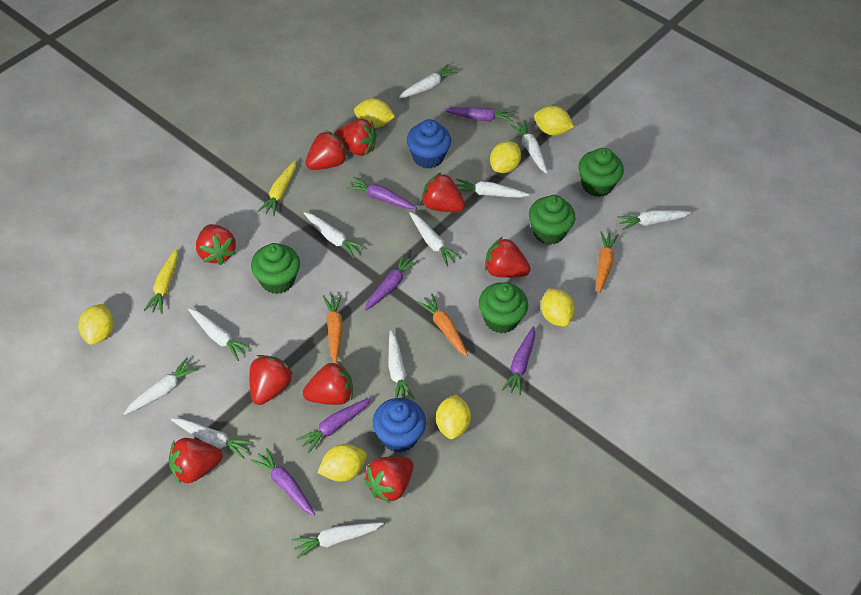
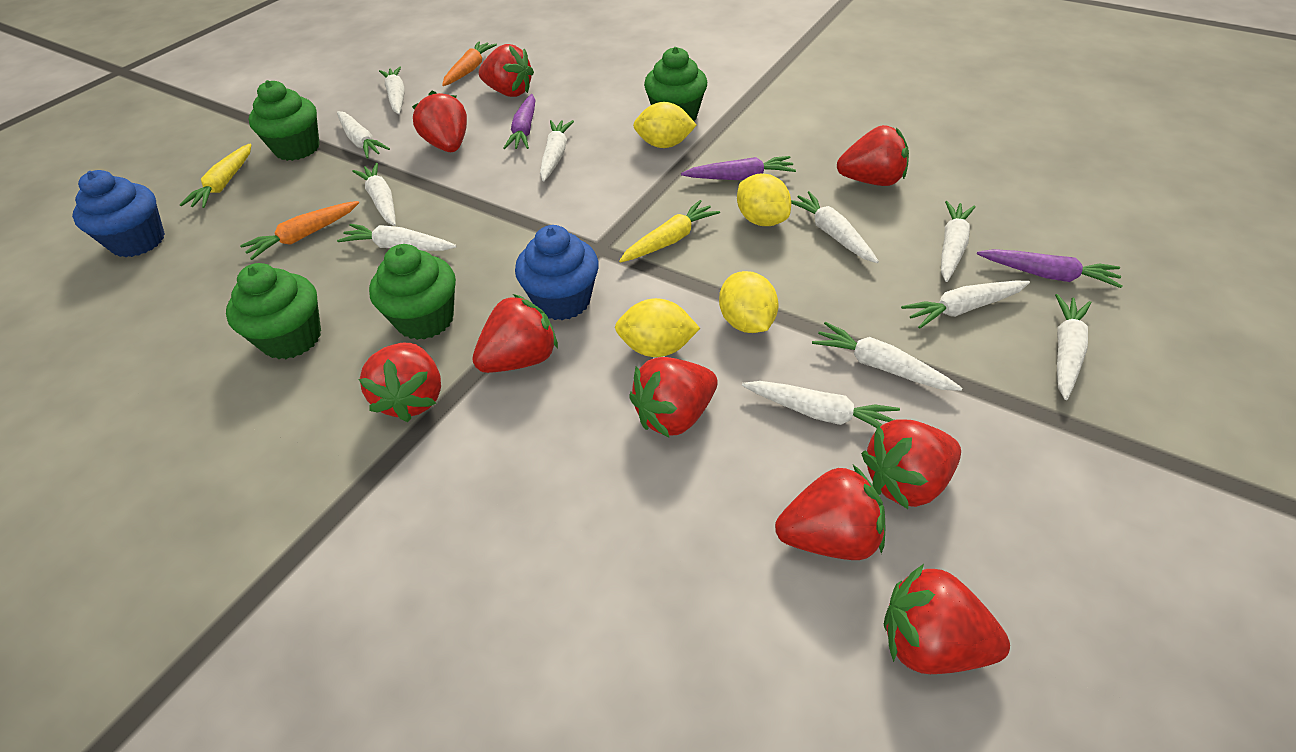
orange carrot: 3 -> 2
purple carrot: 6 -> 3
yellow lemon: 7 -> 4

